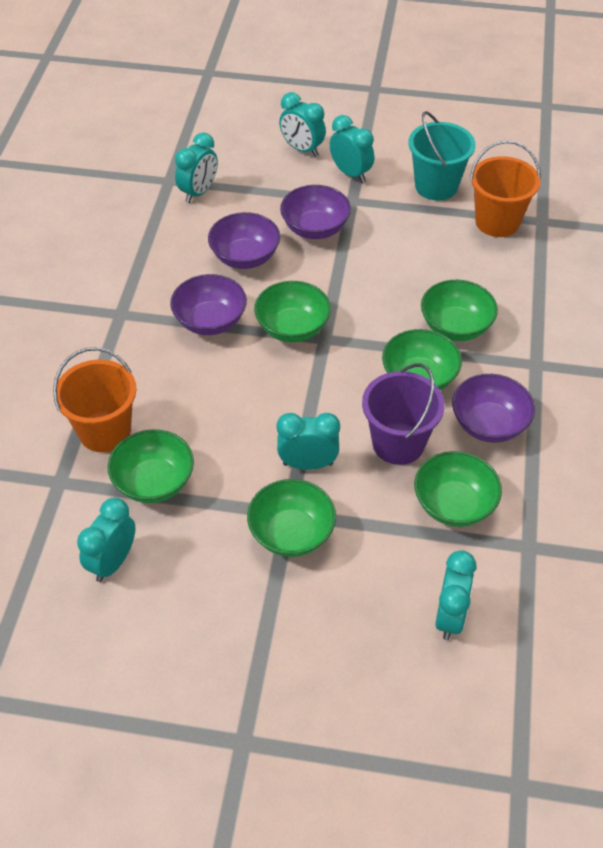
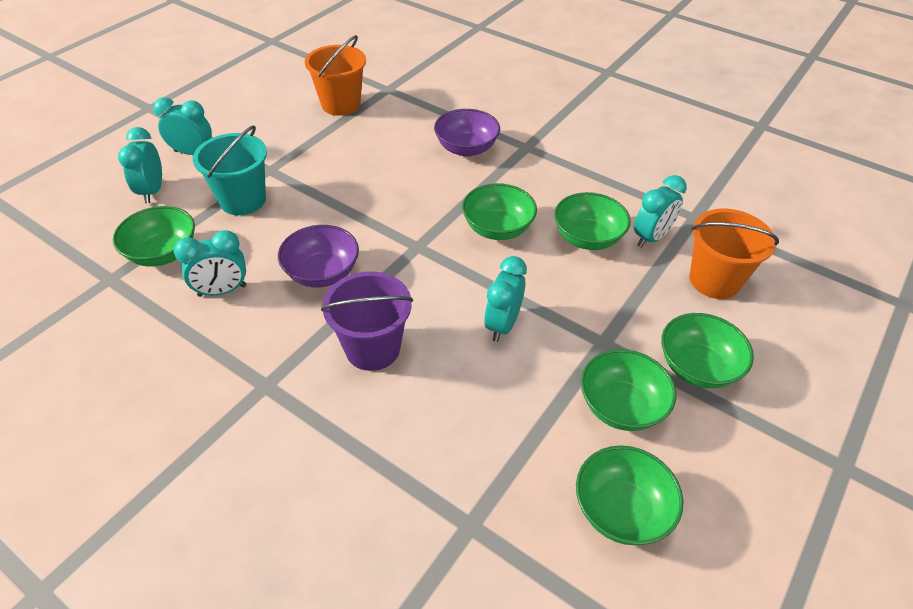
purple bowl: 4 -> 2
turquoise clock: 6 -> 5

